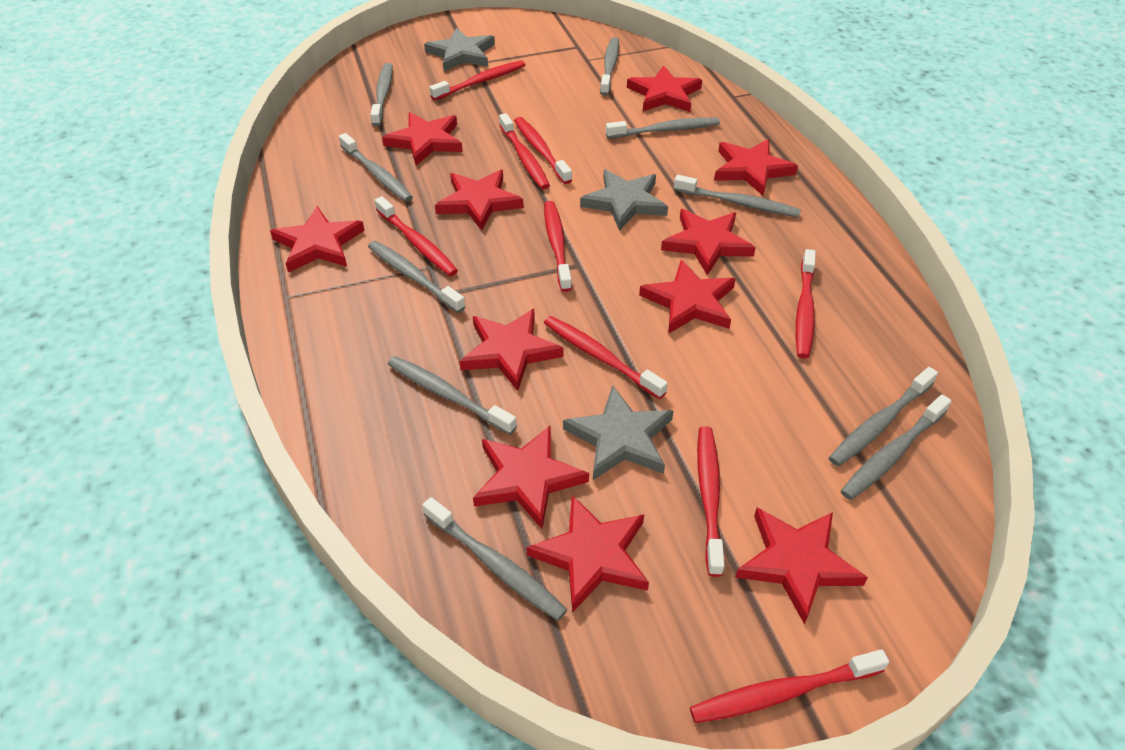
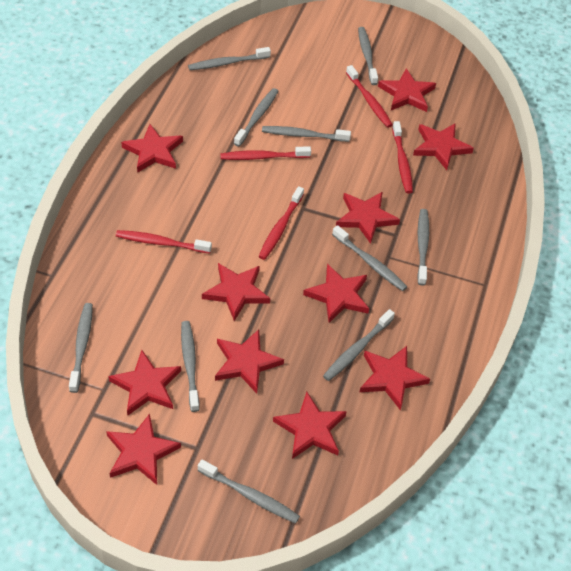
grey star: 3 -> 0
red toothbrush: 9 -> 5

